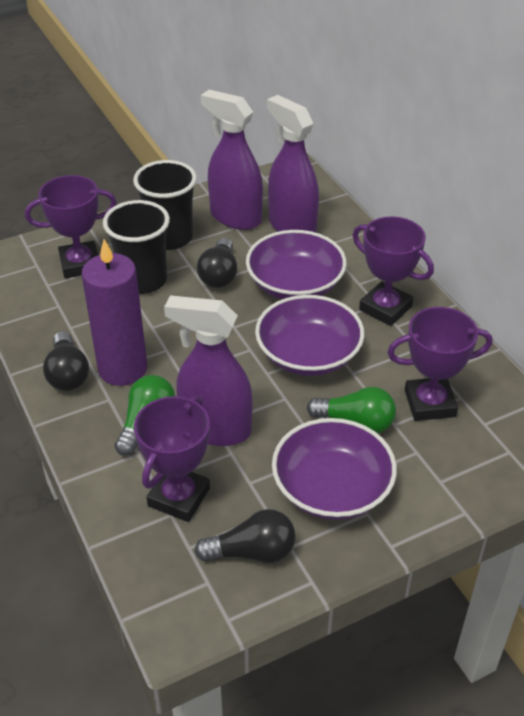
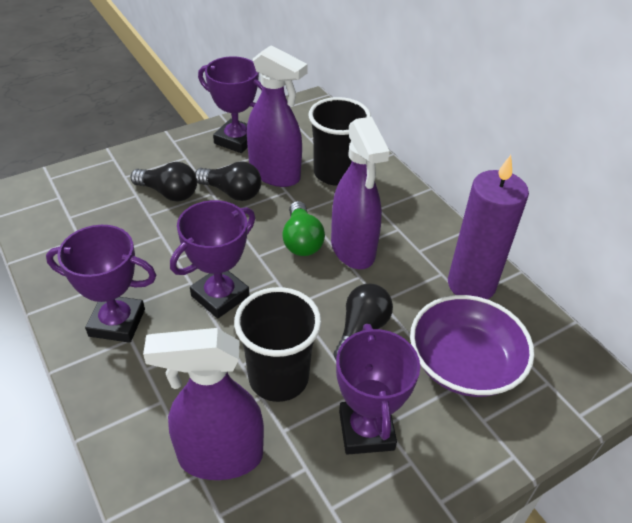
green light bulb: 2 -> 1
purple bowl: 3 -> 1

